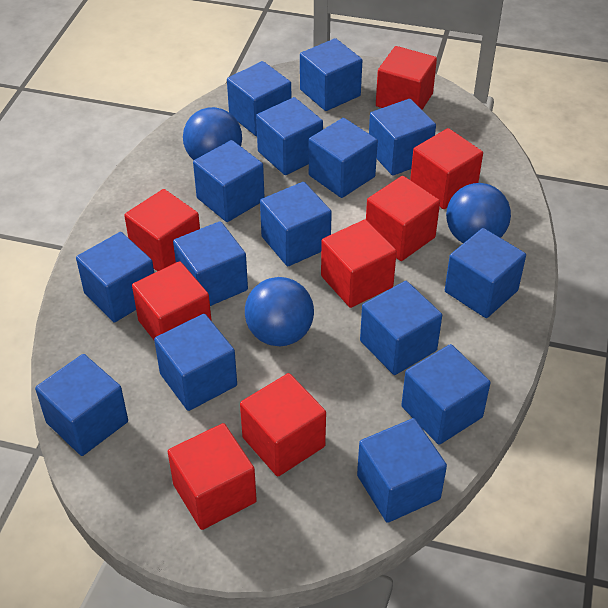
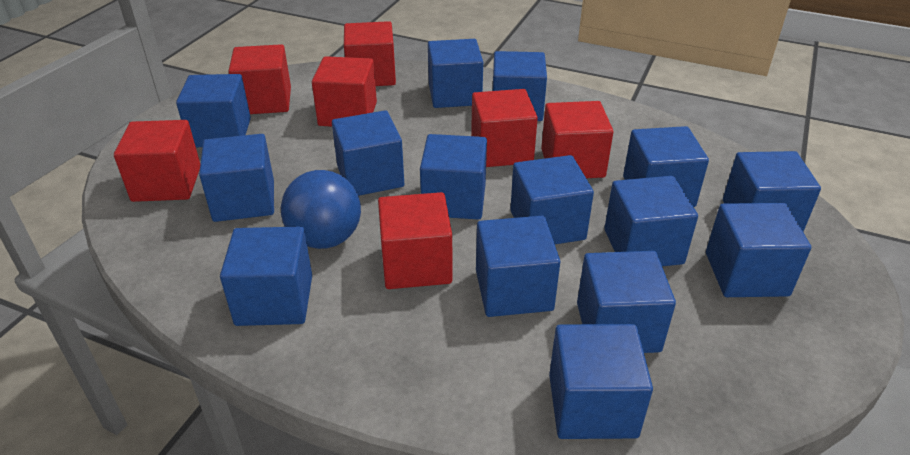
blue ball: 3 -> 1
red cube: 8 -> 7

